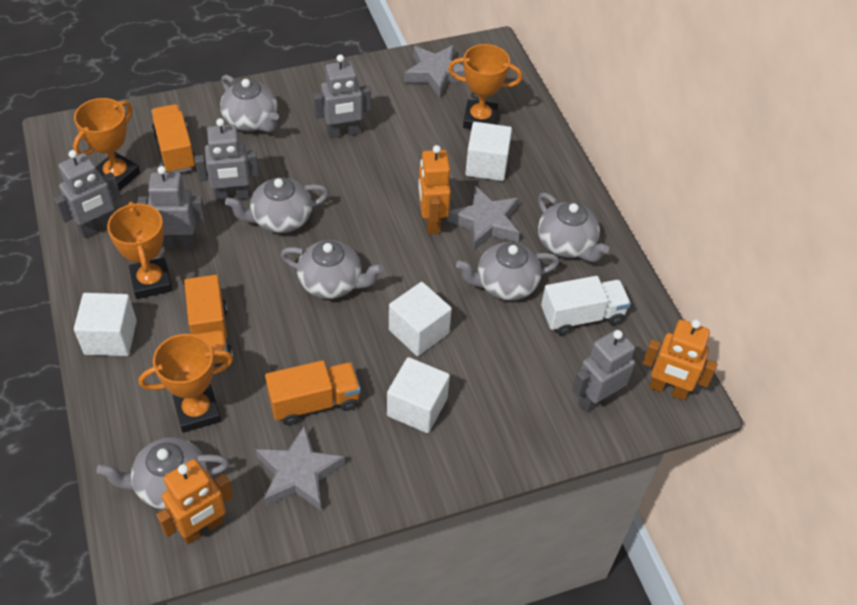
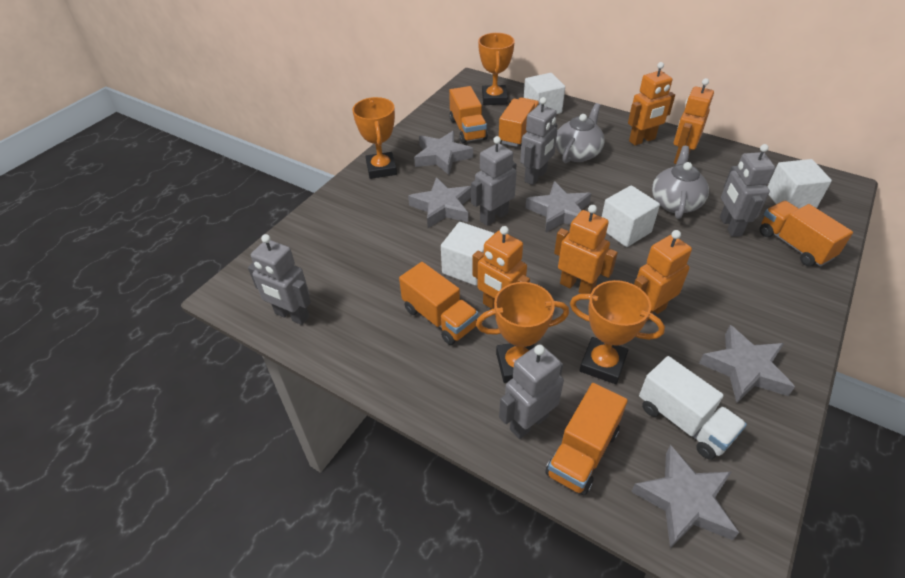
grey star: 3 -> 5
grey teapot: 6 -> 2
orange robot: 3 -> 5
orange truck: 3 -> 5

